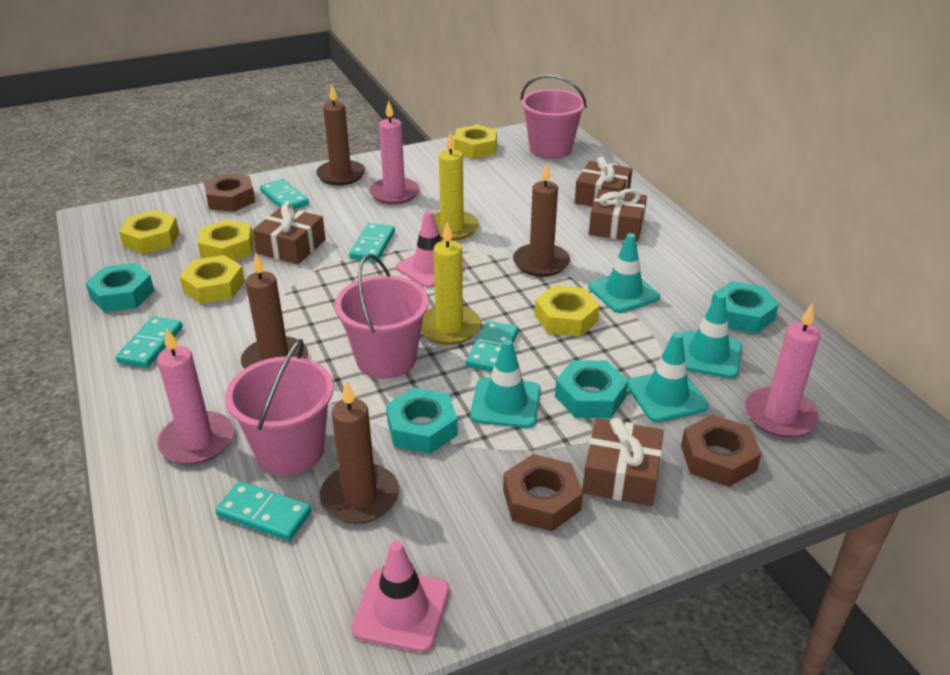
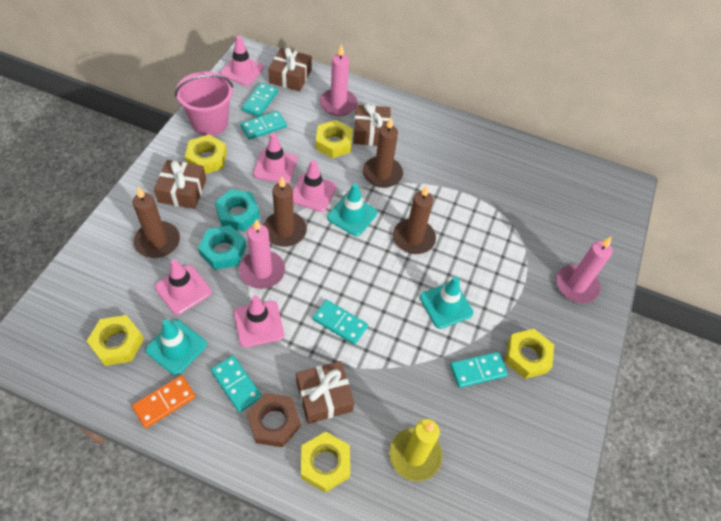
brown nut: 3 -> 1
orange domino: 0 -> 1
pink bucket: 3 -> 1
pink traffic cone: 2 -> 5
turquoise nut: 4 -> 2
turquoise traffic cone: 4 -> 3
yellow candle: 2 -> 1

